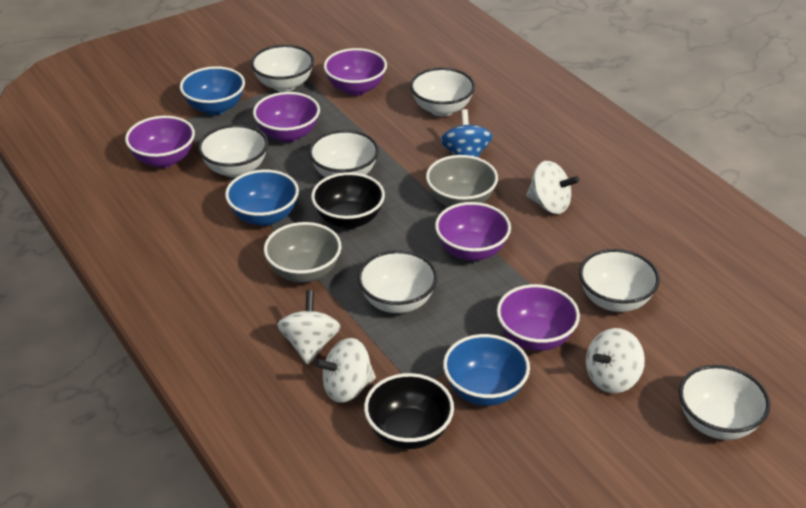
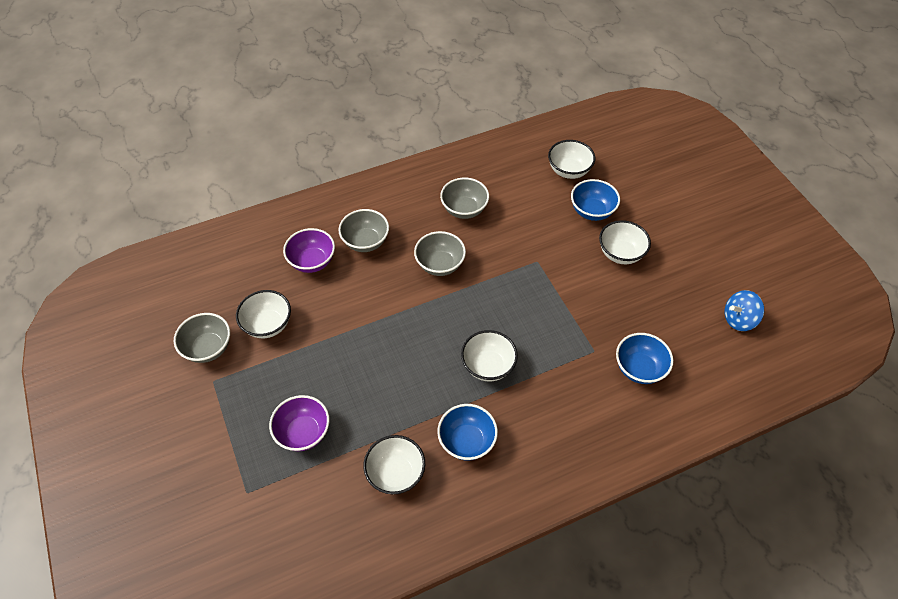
black bowl: 2 -> 0
grey bowl: 2 -> 4
purple bowl: 5 -> 2
white bowl: 7 -> 5
white spinning top: 4 -> 0

